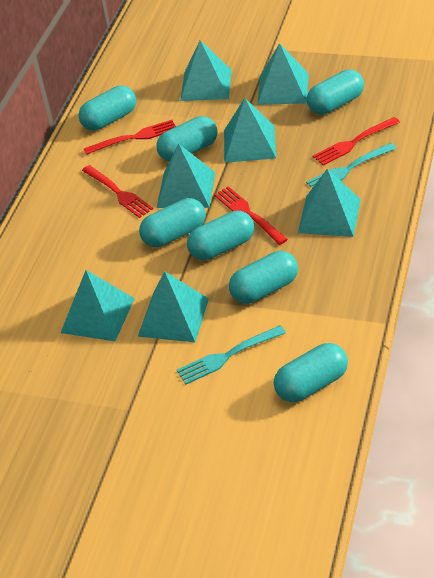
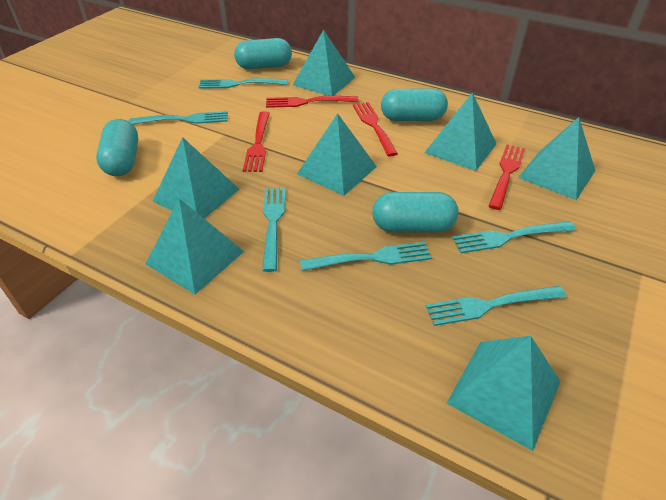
turquoise capsule: 7 -> 4
turquoise fork: 2 -> 6

